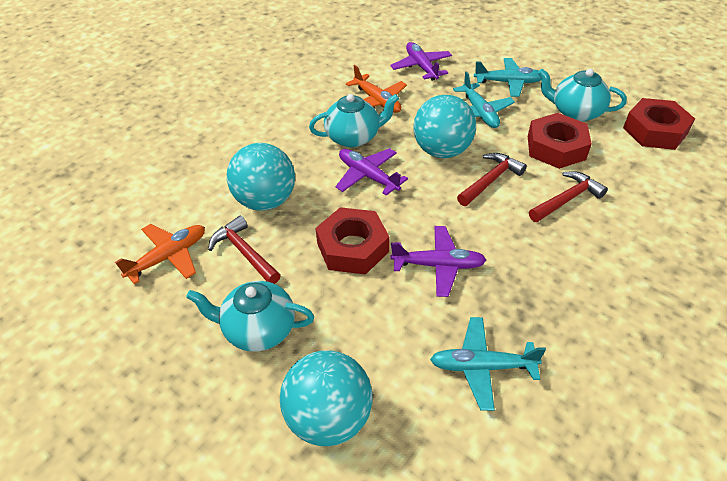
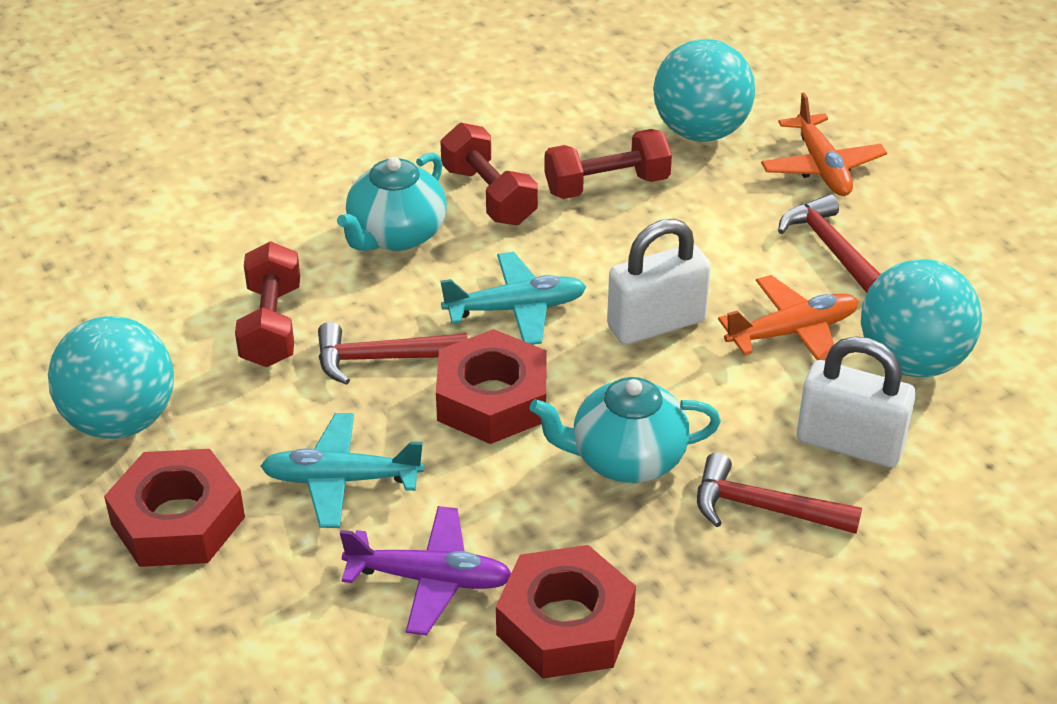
purple plane: 3 -> 1
red dumbbell: 0 -> 3
turquoise plane: 3 -> 2
turquoise teapot: 3 -> 2
white padlock: 0 -> 2

